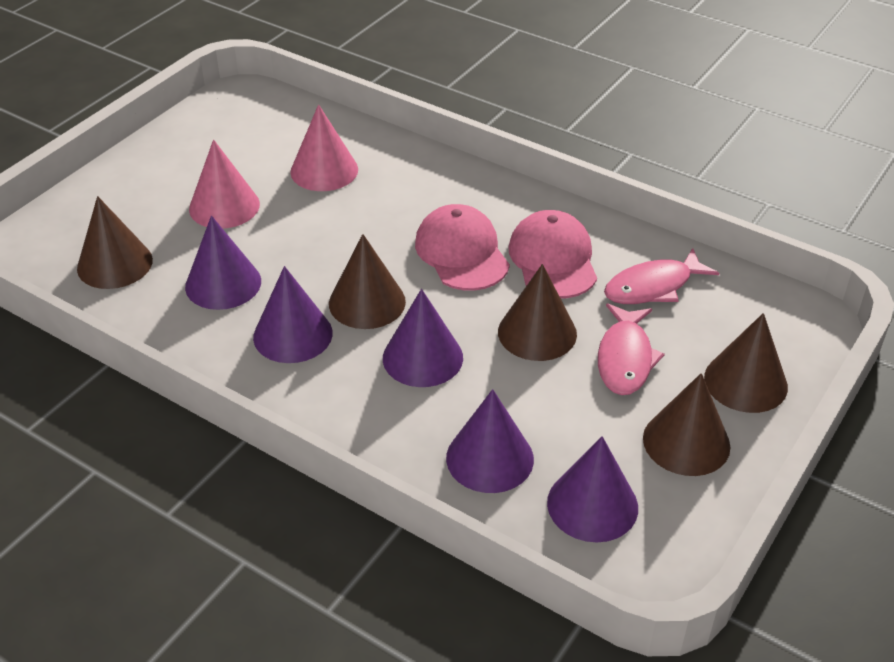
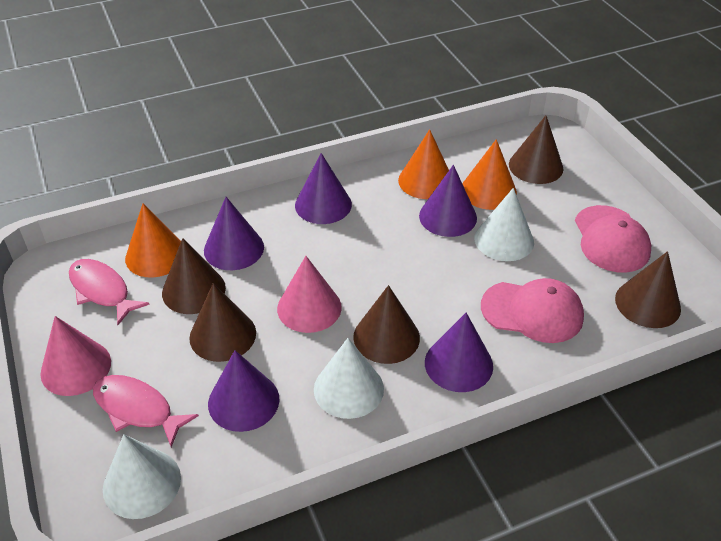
orange cone: 0 -> 3
white cone: 0 -> 3

